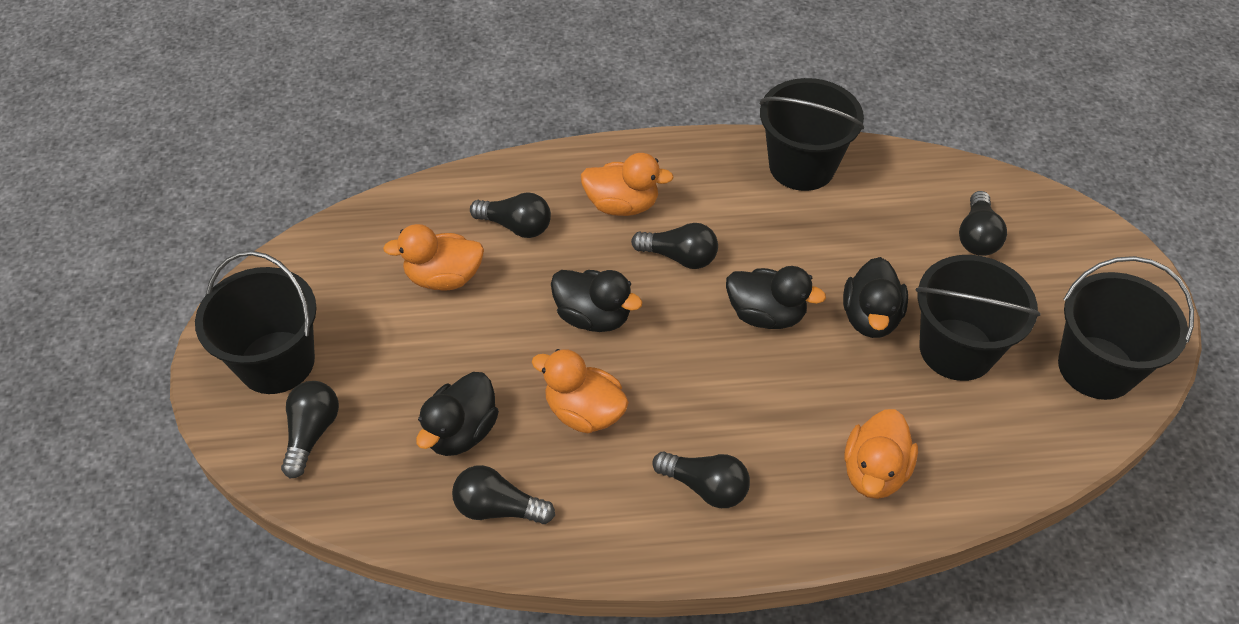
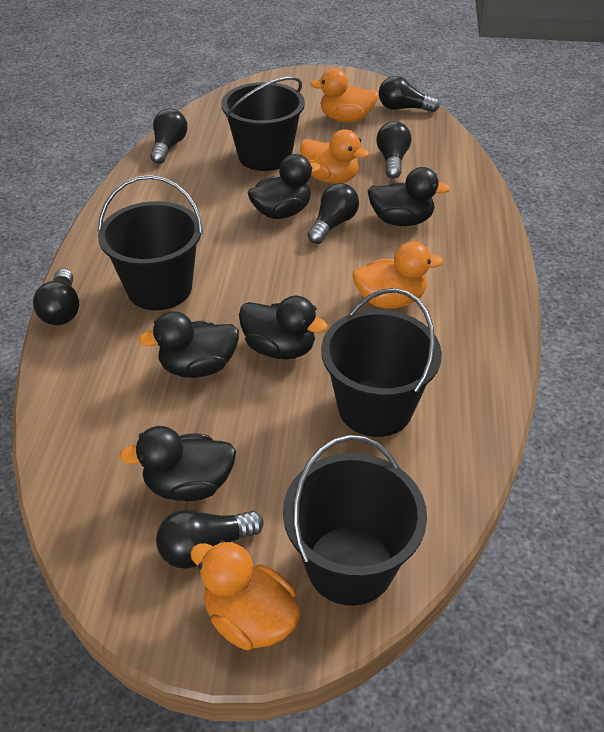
black duck: 4 -> 5

